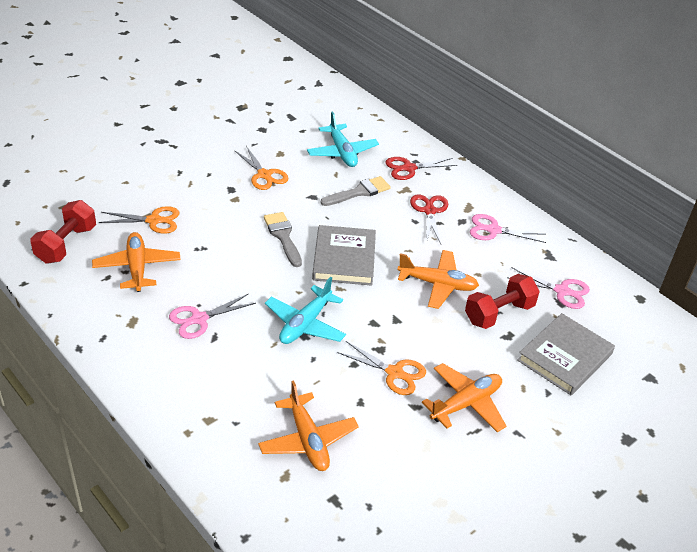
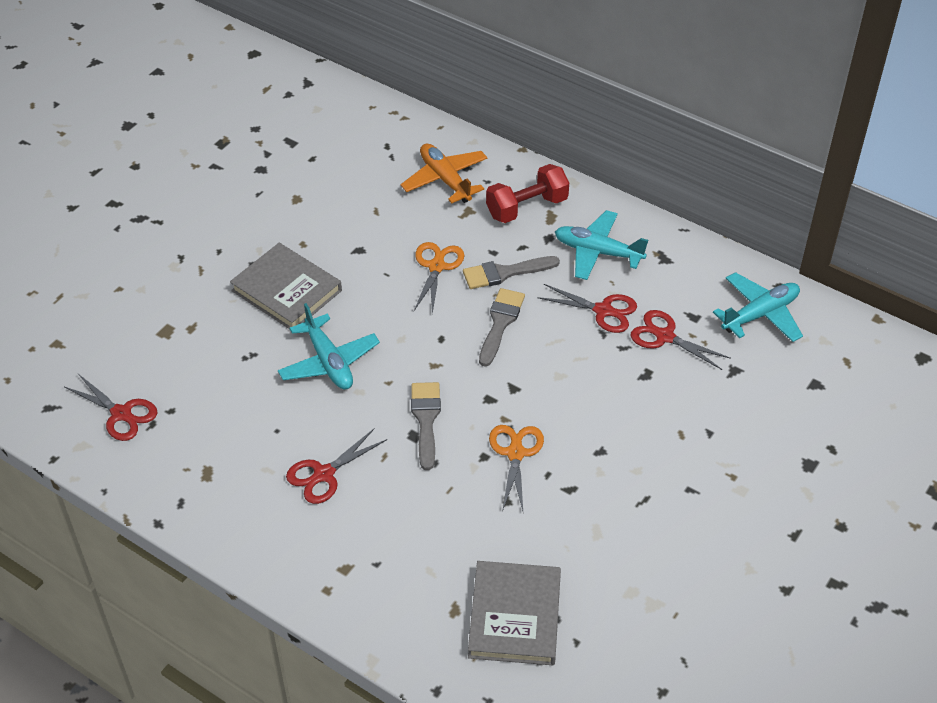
grey brush: 2 -> 3
orange plane: 4 -> 1
orange scissors: 3 -> 2
pink scissors: 3 -> 0
red dumbbell: 2 -> 1
red scissors: 2 -> 4
turquoise plane: 2 -> 3

